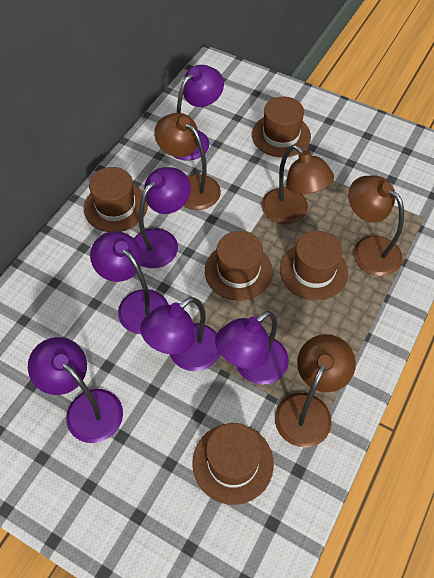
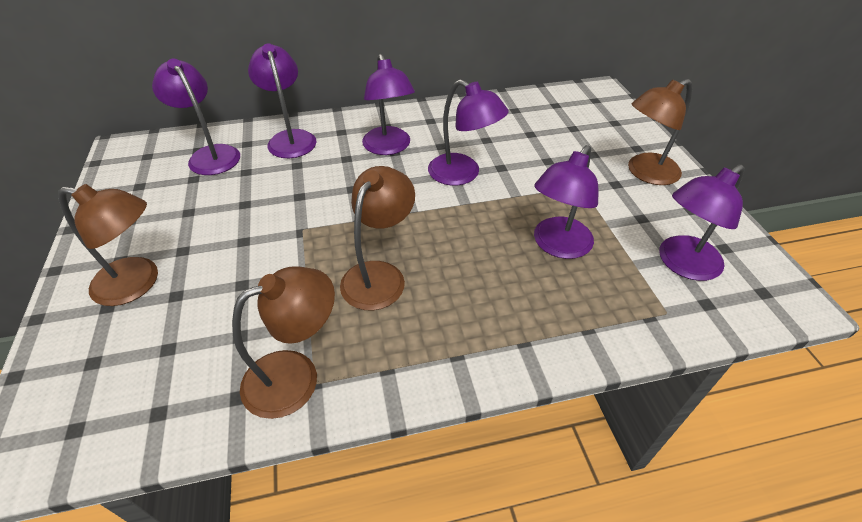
brown hat: 5 -> 0

